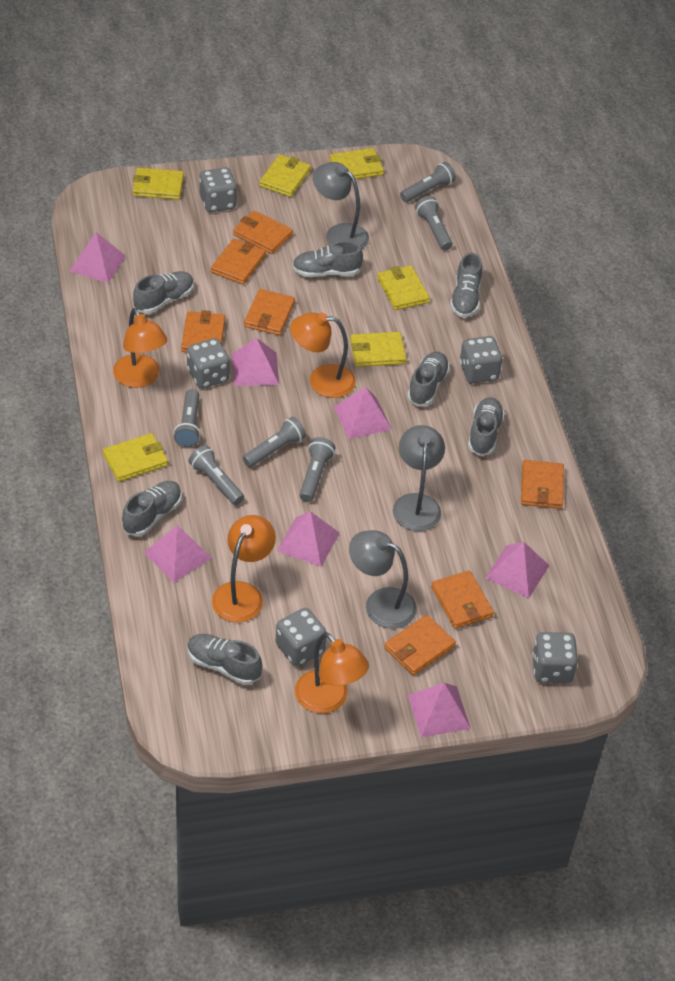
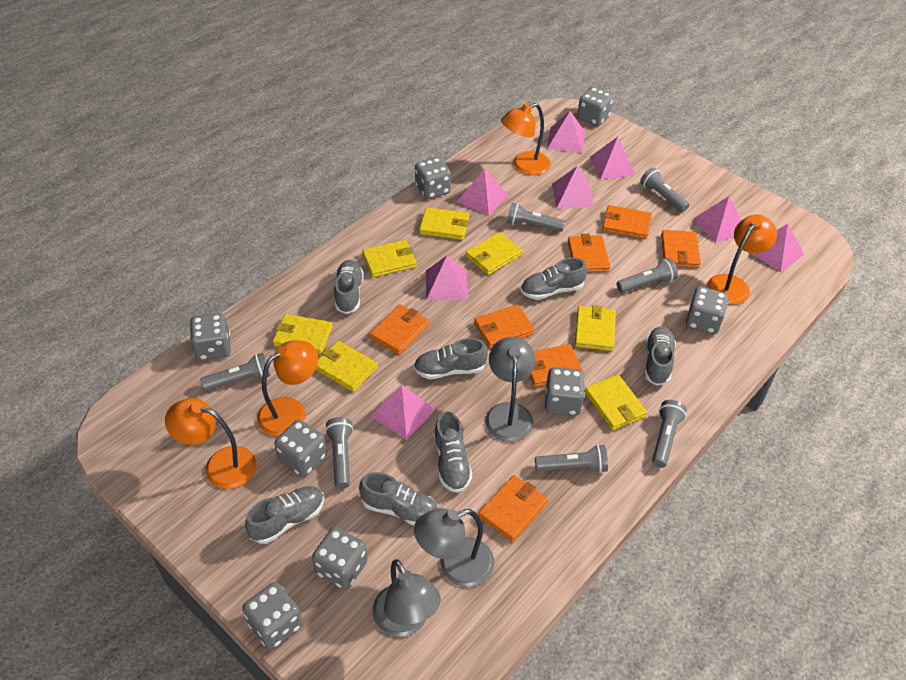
grey dice: 5 -> 8
grey flashlight: 6 -> 7
pink pyramid: 7 -> 8
yellow wallet: 6 -> 7

